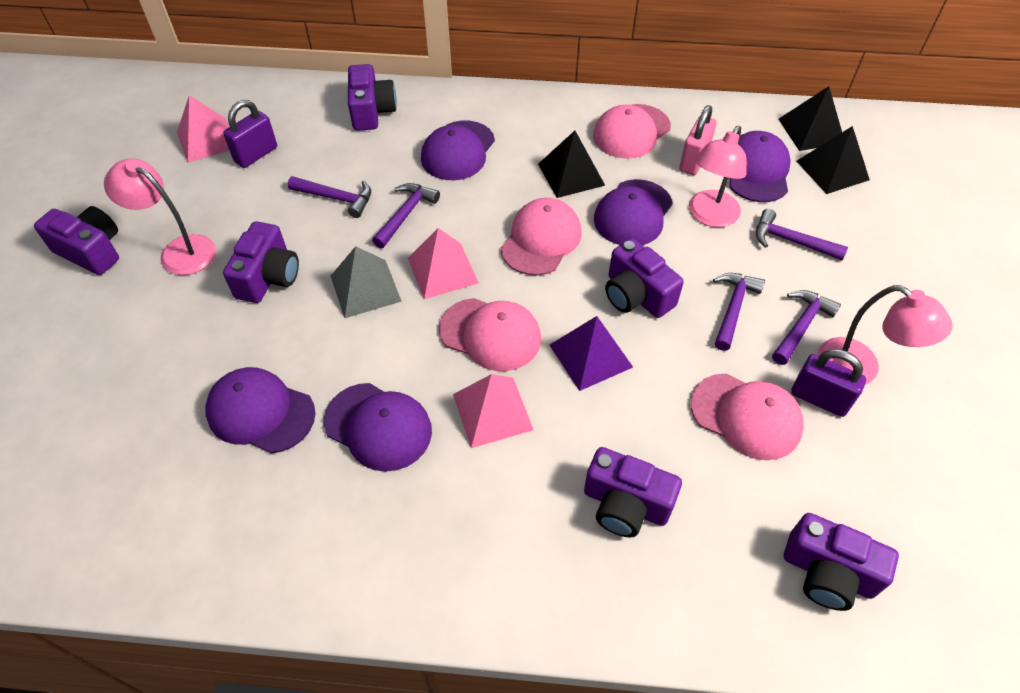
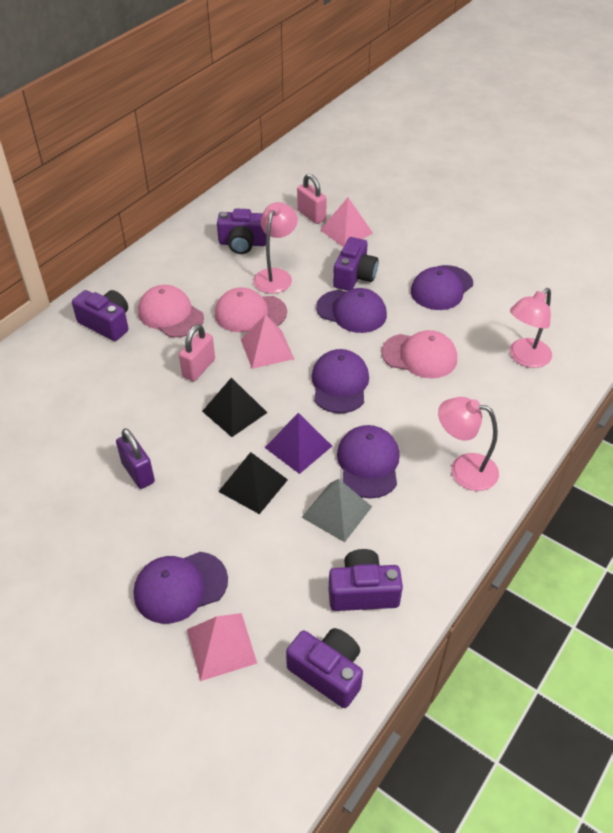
black pyramid: 3 -> 2
pink cap: 4 -> 3
pink padlock: 1 -> 2
purple camera: 6 -> 5
purple hammer: 5 -> 0
purple padlock: 2 -> 1

